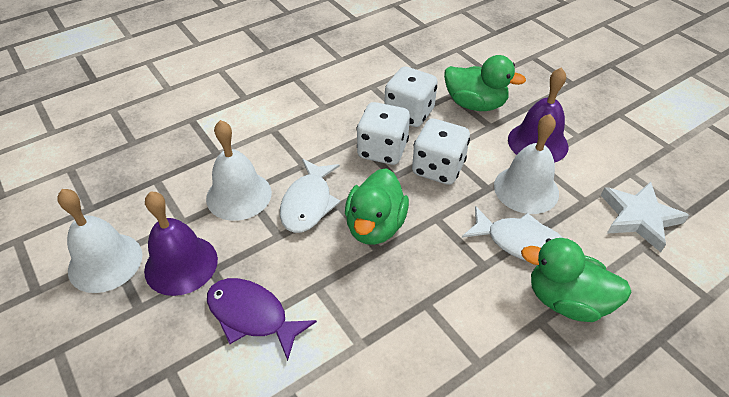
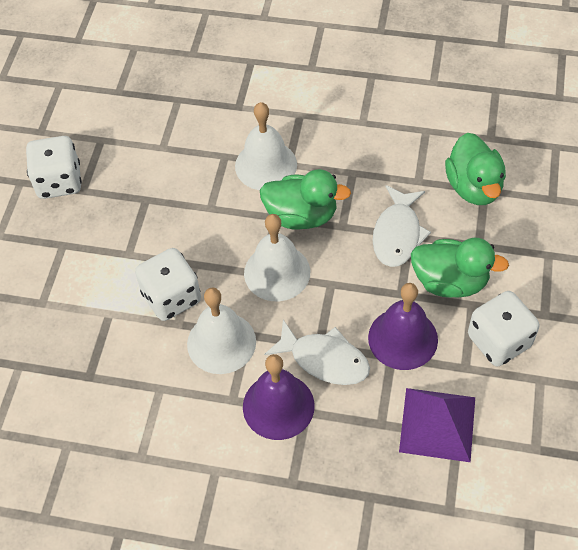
purple fish: 1 -> 0
purple pyramid: 0 -> 1
white star: 1 -> 0

